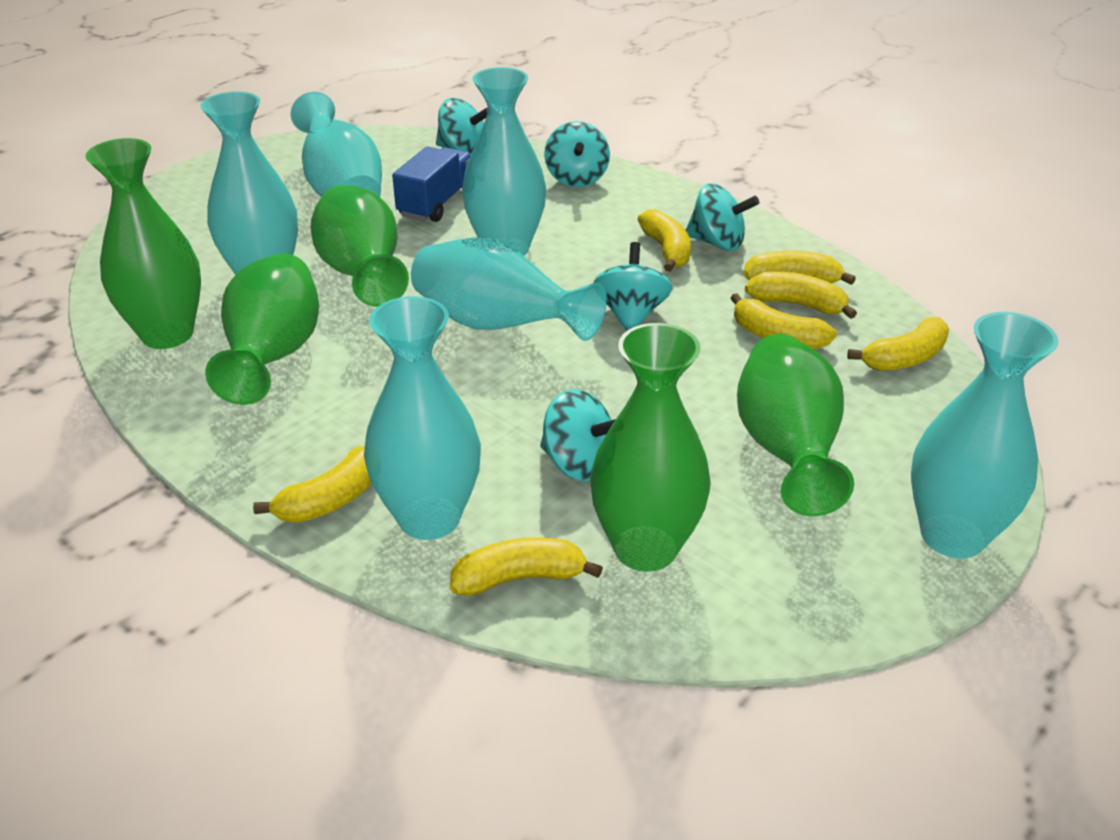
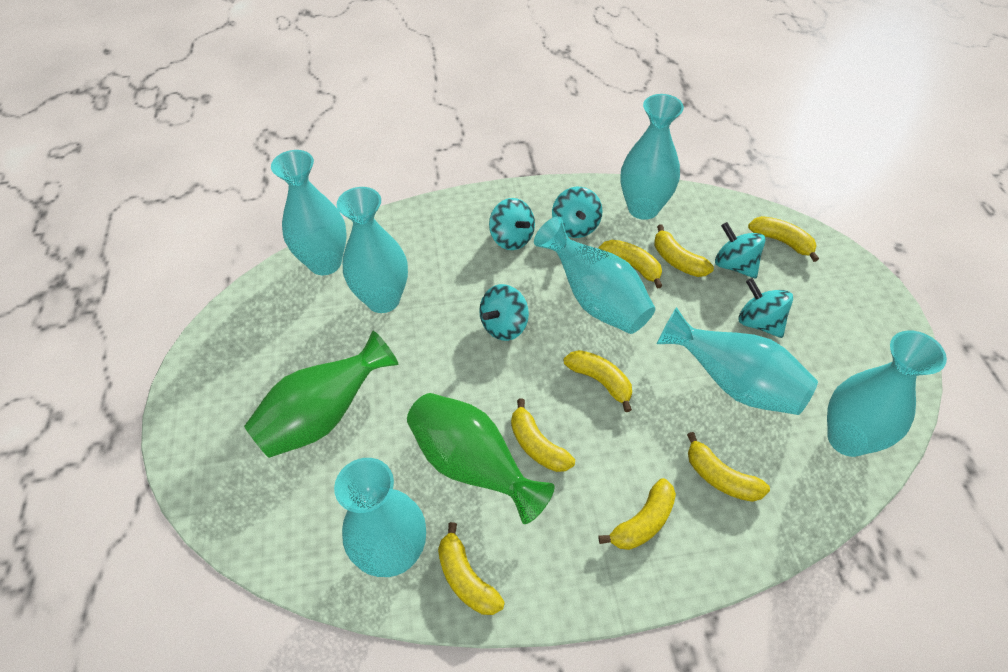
blue truck: 1 -> 0
green vase: 5 -> 2
turquoise vase: 6 -> 7
yellow banana: 7 -> 8

